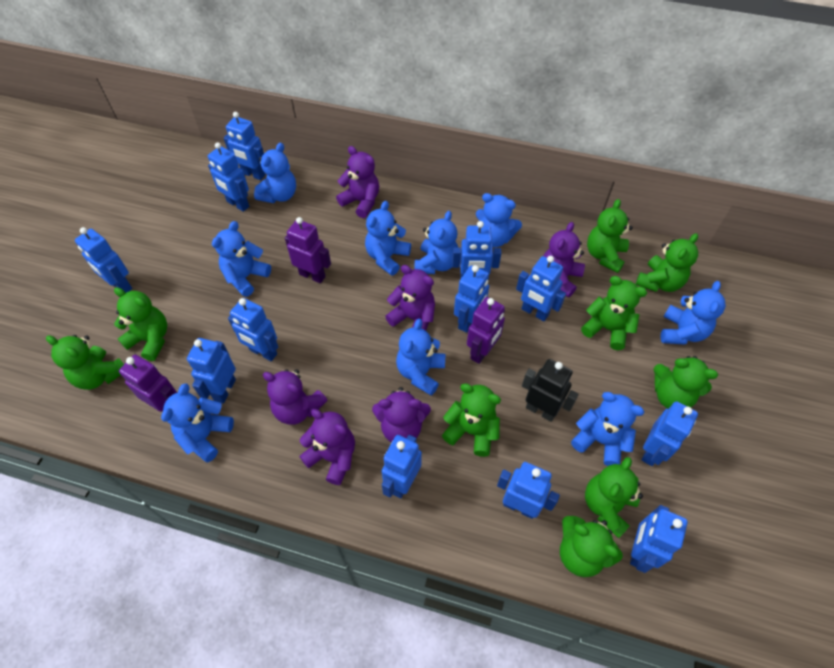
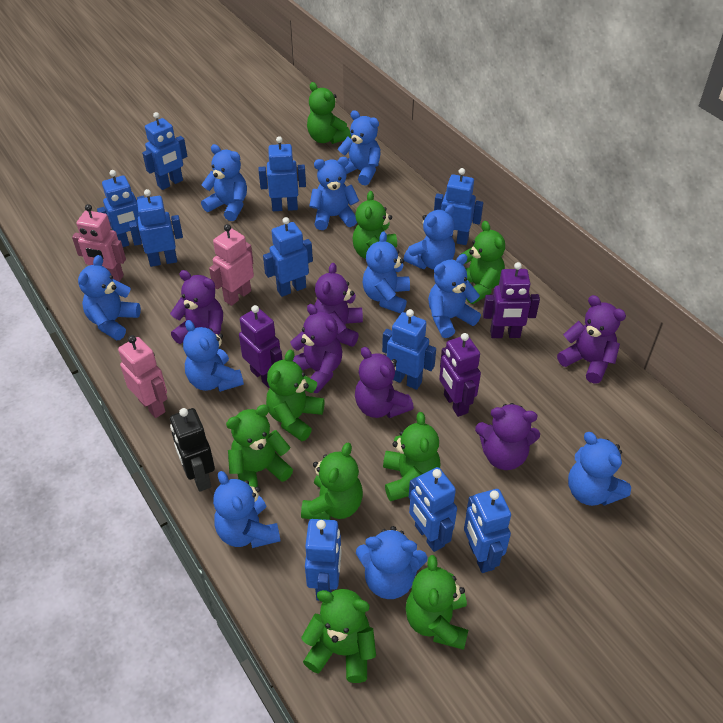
blue robot: 12 -> 10
blue teddy bear: 9 -> 11
pink robot: 0 -> 3

